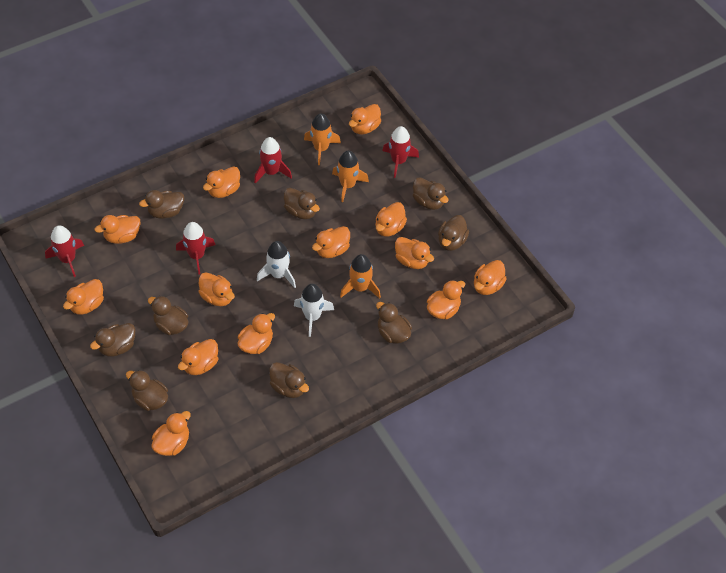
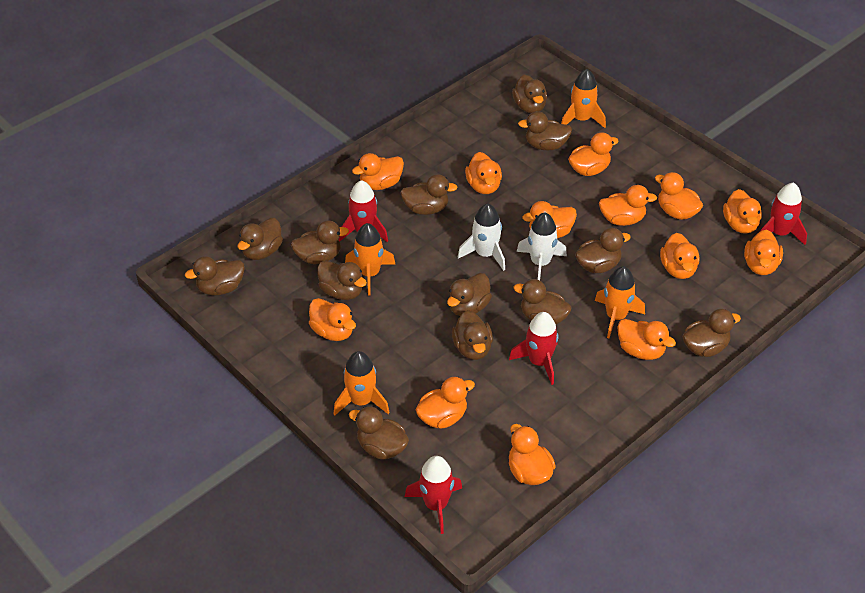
brown duck: 9 -> 13
orange rocket: 3 -> 4

